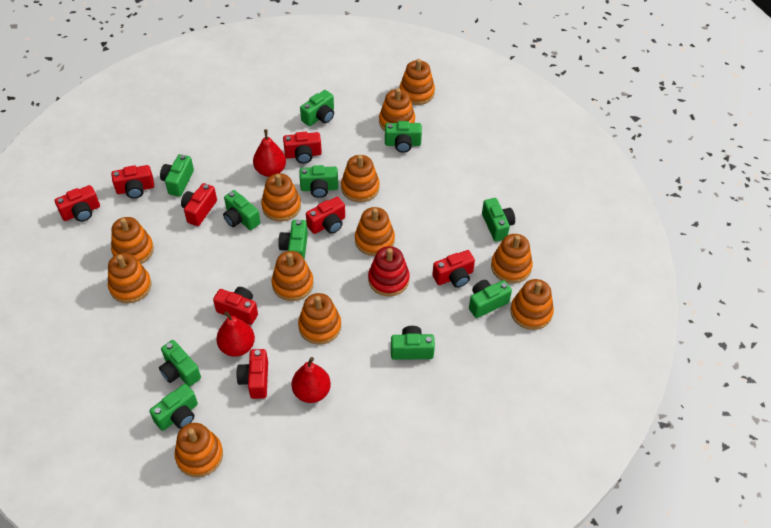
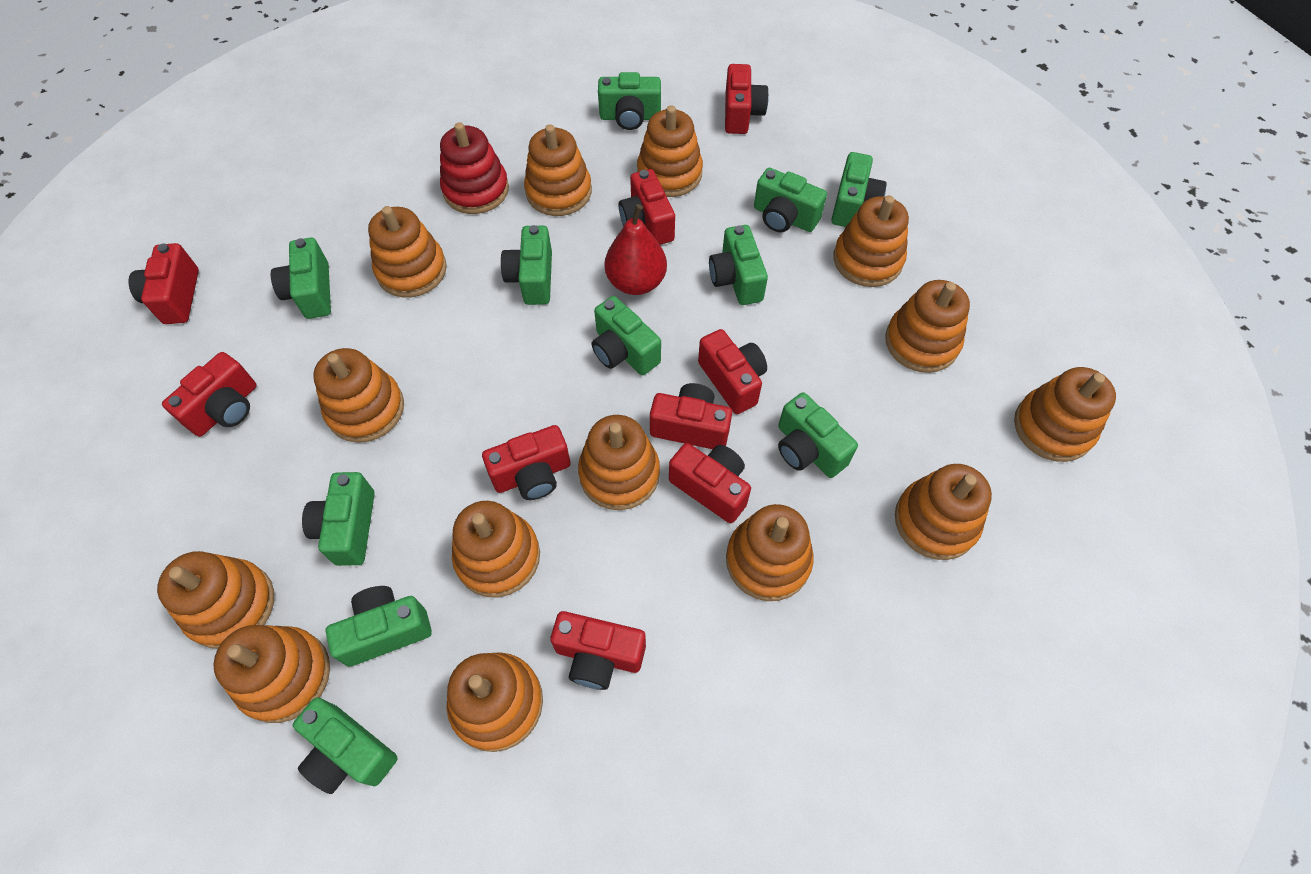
orange stacking toy: 12 -> 14
red camera: 8 -> 9
red pear: 3 -> 1

